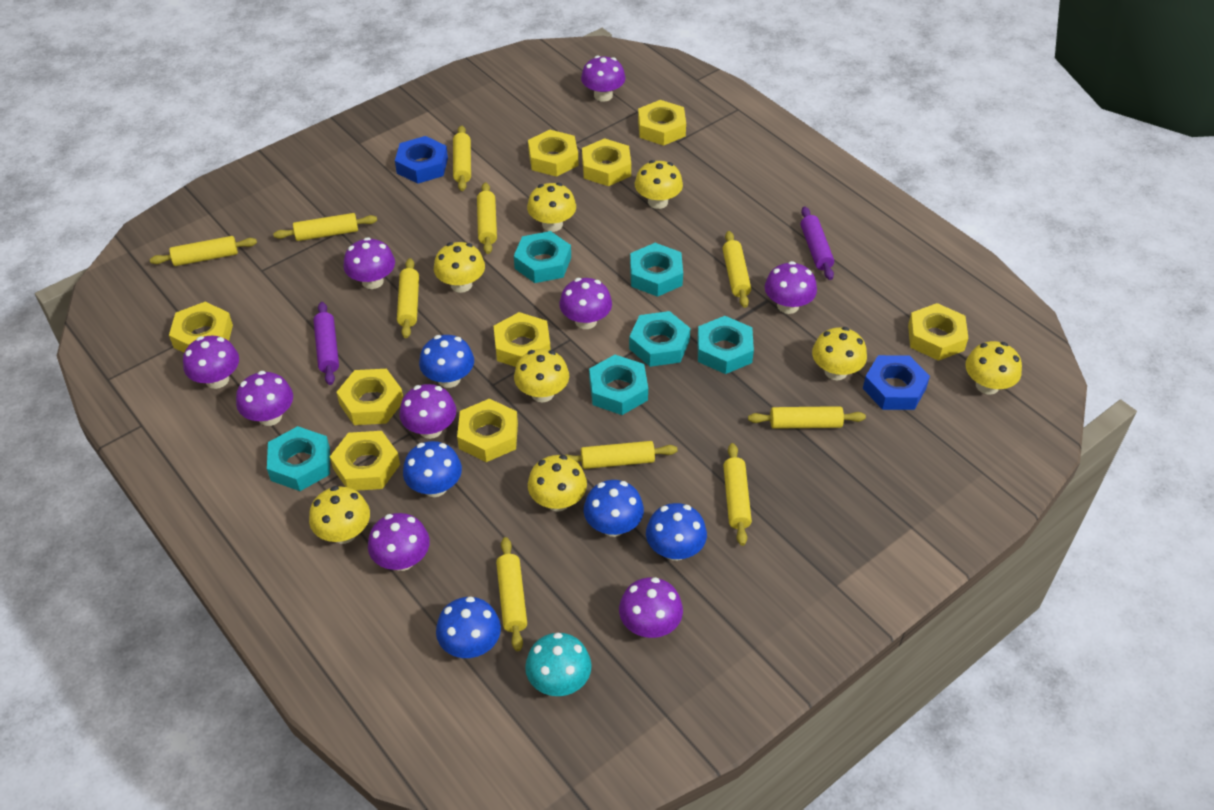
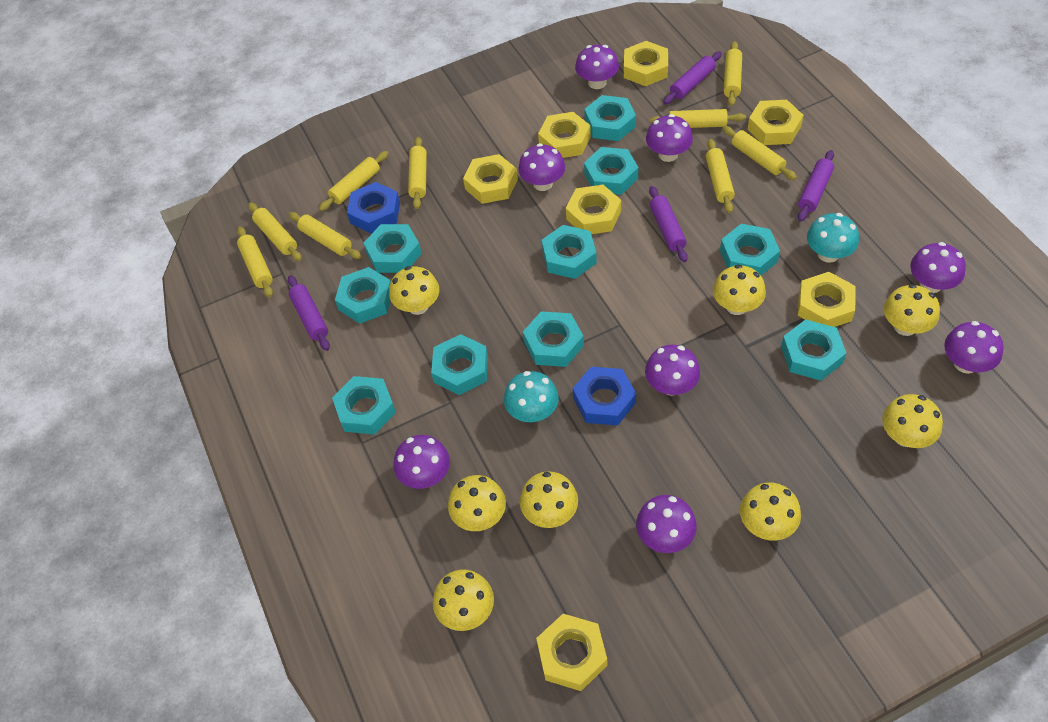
blue mushroom: 5 -> 0
purple mushroom: 9 -> 8
purple rolling pin: 2 -> 4
turquoise mushroom: 1 -> 2
turquoise nut: 6 -> 10
yellow nut: 9 -> 7
yellow rolling pin: 10 -> 9

